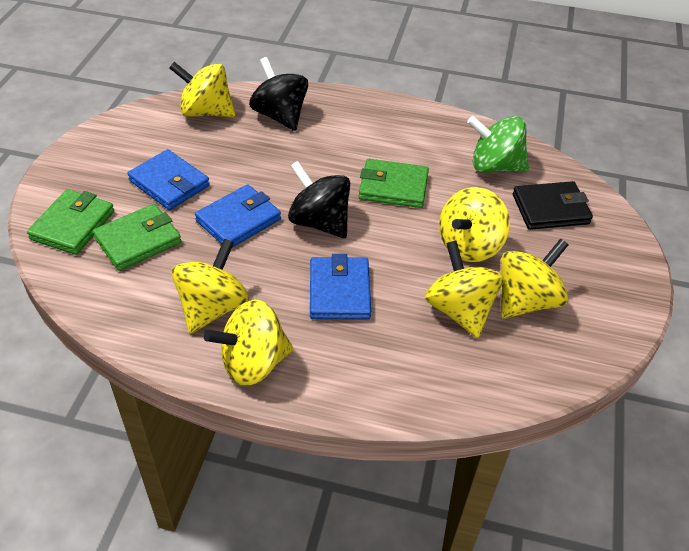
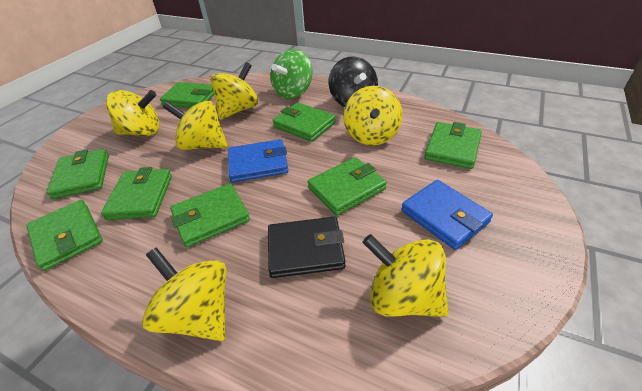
black spinning top: 2 -> 1
blue wallet: 3 -> 2
green wallet: 3 -> 8

